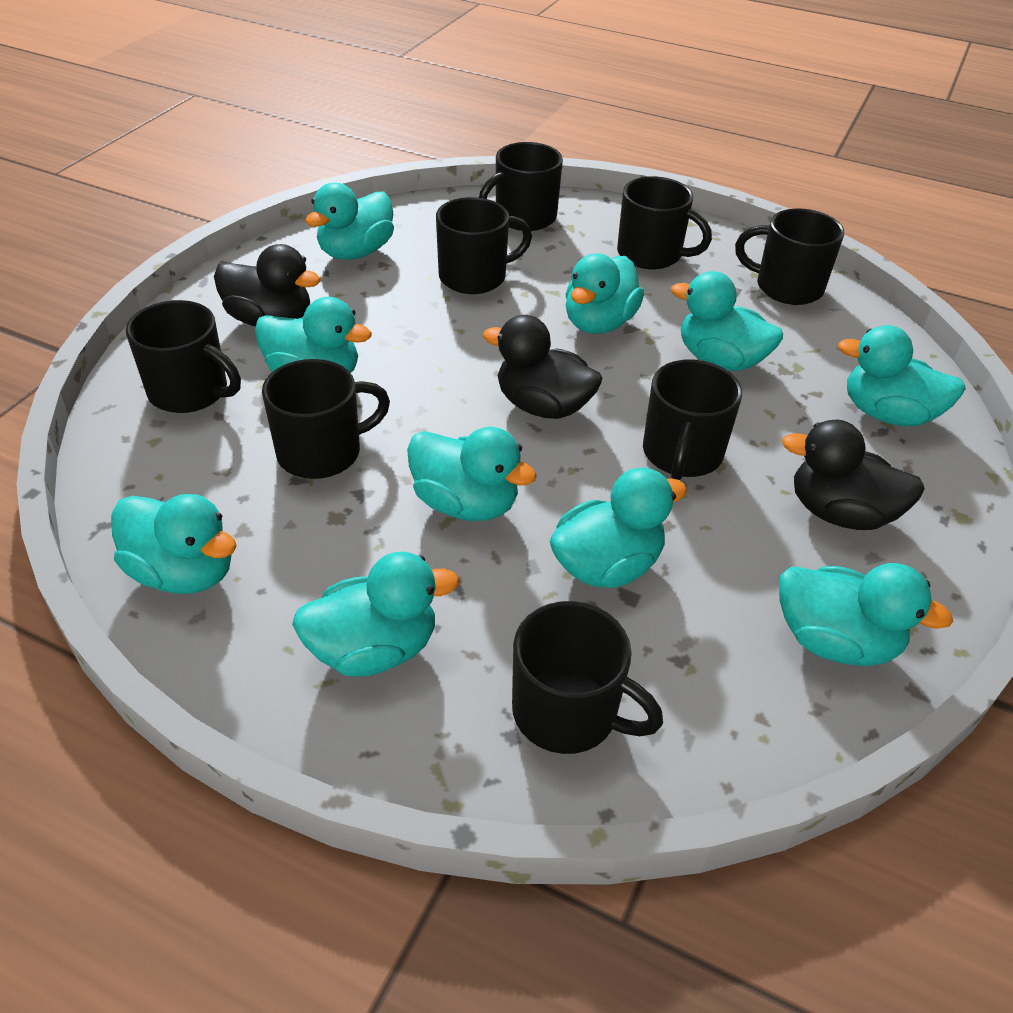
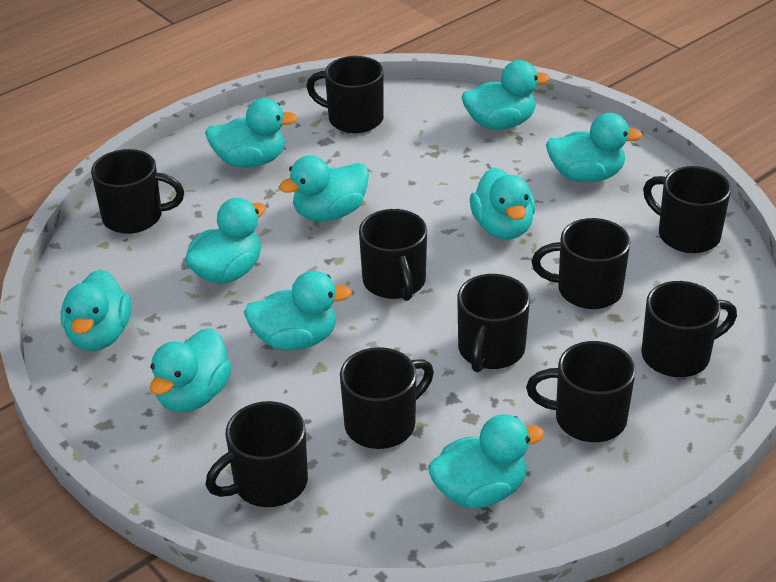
black duck: 3 -> 0
black mug: 8 -> 10

